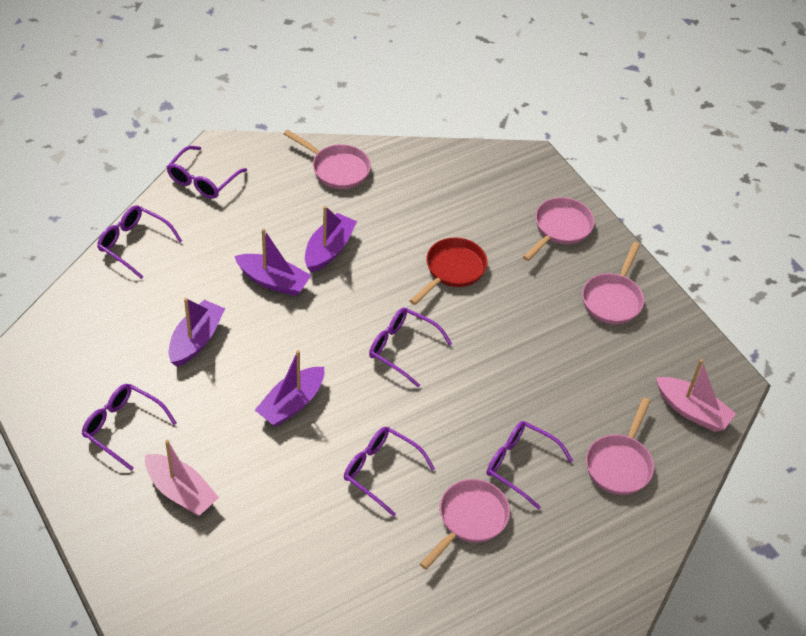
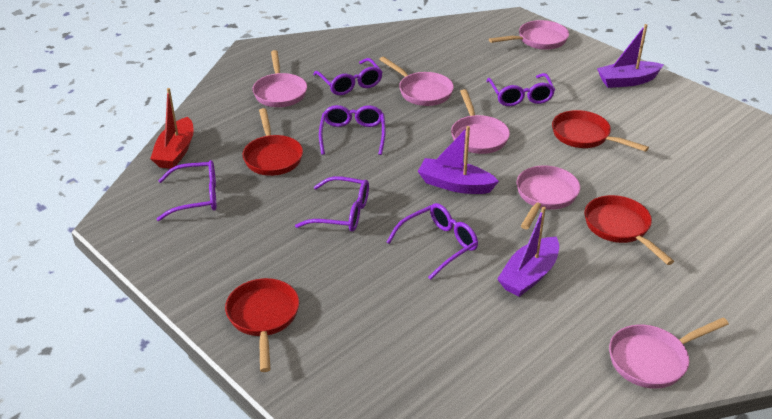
pink boat: 2 -> 0
pink pan: 5 -> 6
purple boat: 4 -> 3
red boat: 0 -> 1
red pan: 1 -> 4

